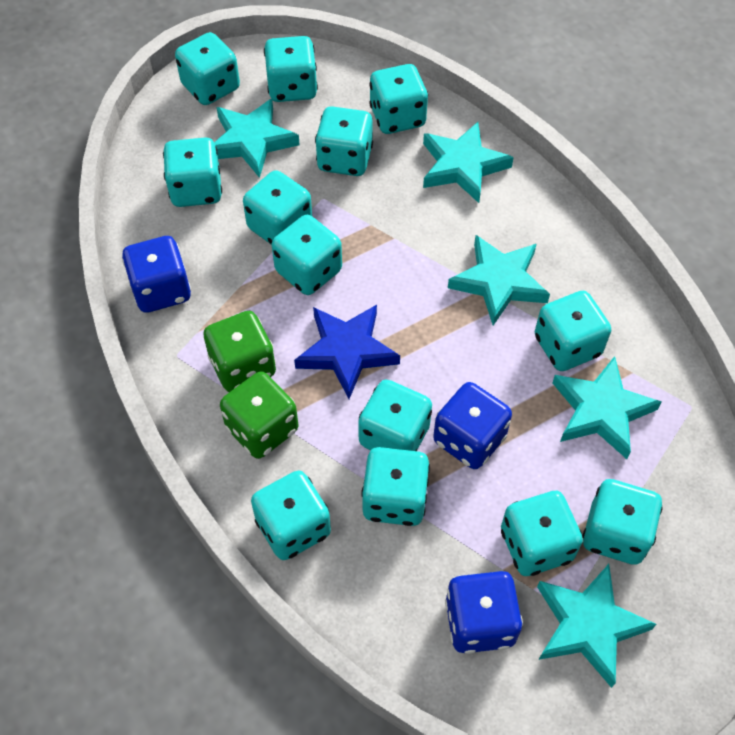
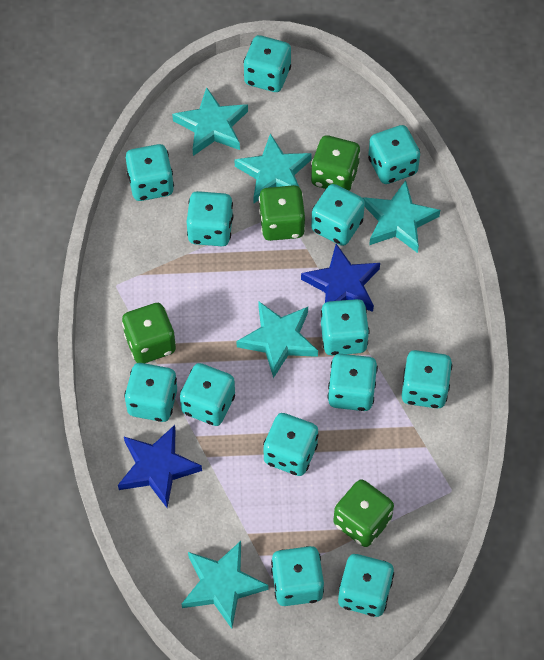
blue dice: 3 -> 0
blue star: 1 -> 2
green dice: 2 -> 4

